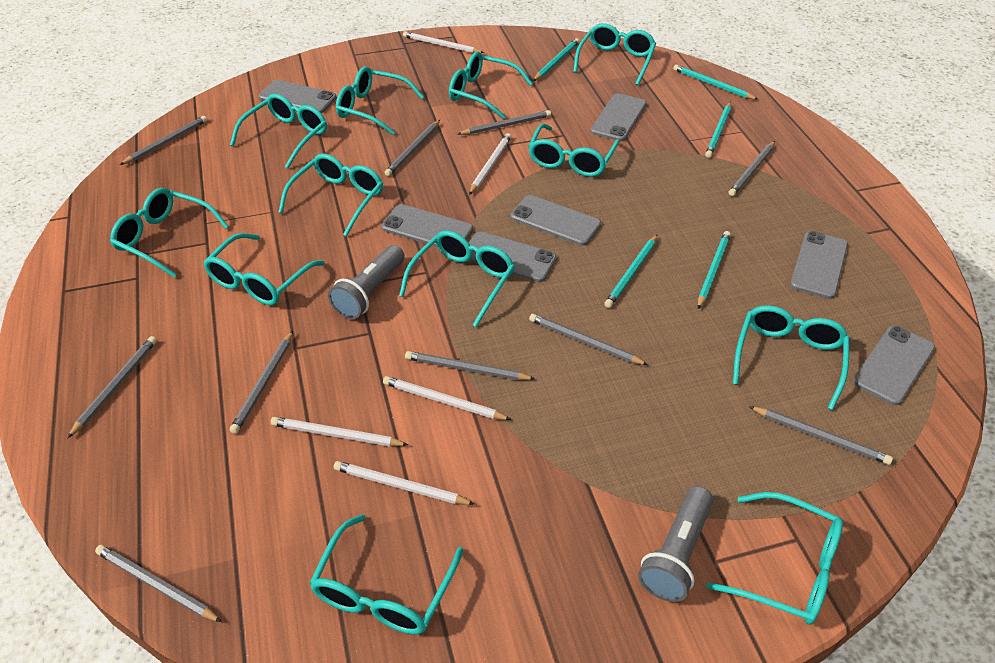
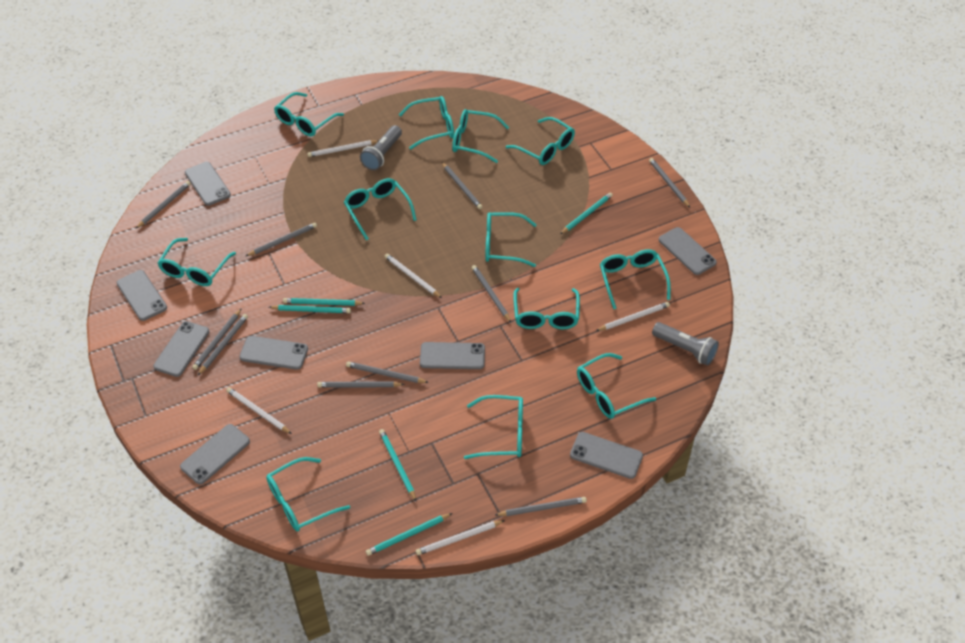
grey phone: 7 -> 8

